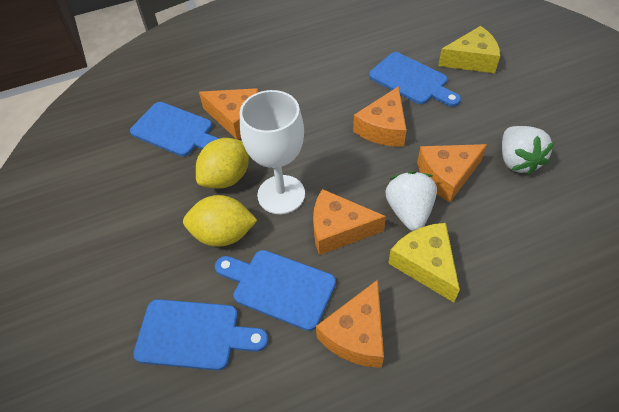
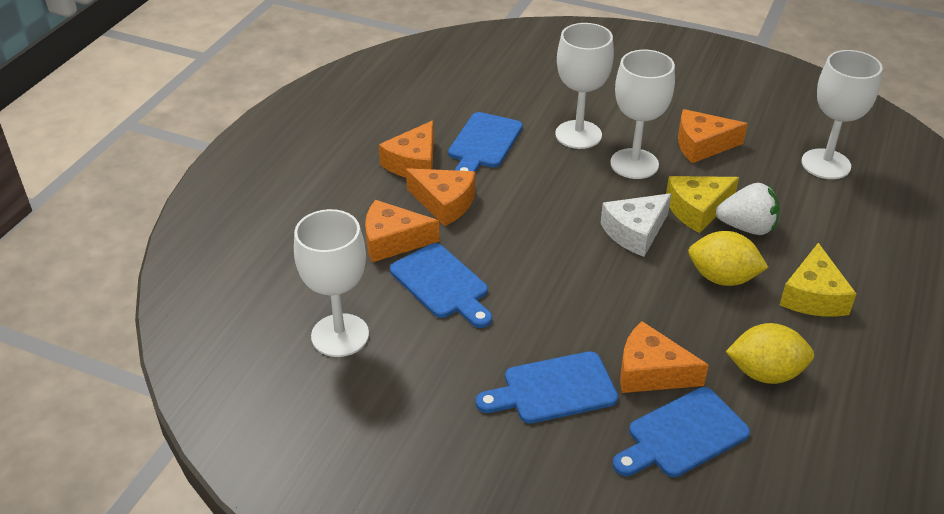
white cheese: 0 -> 1
white goblet: 1 -> 4
white strawberry: 2 -> 1

